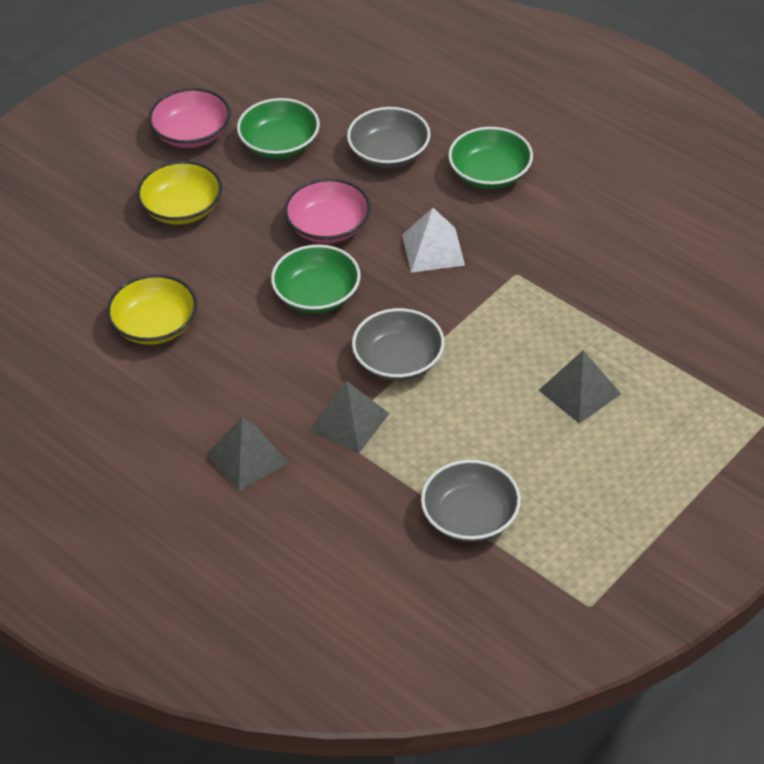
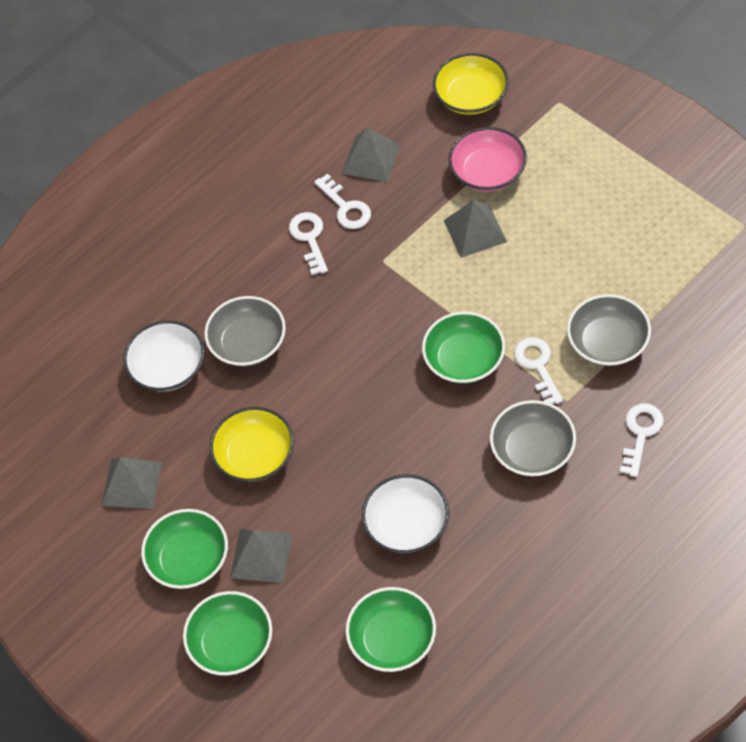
green bowl: 3 -> 4
grey pyramid: 3 -> 4
pink bowl: 2 -> 1
white bowl: 0 -> 2
white key: 0 -> 4
white pyramid: 1 -> 0

